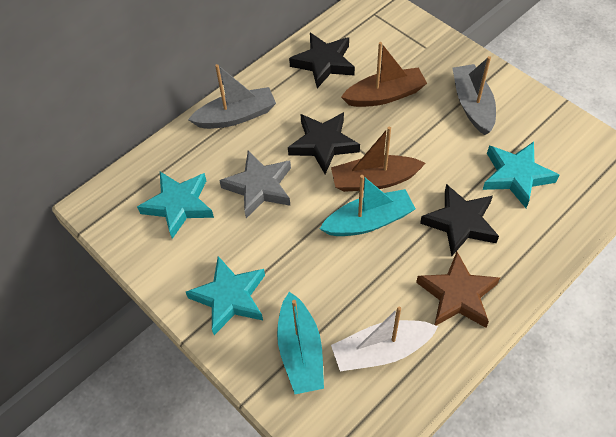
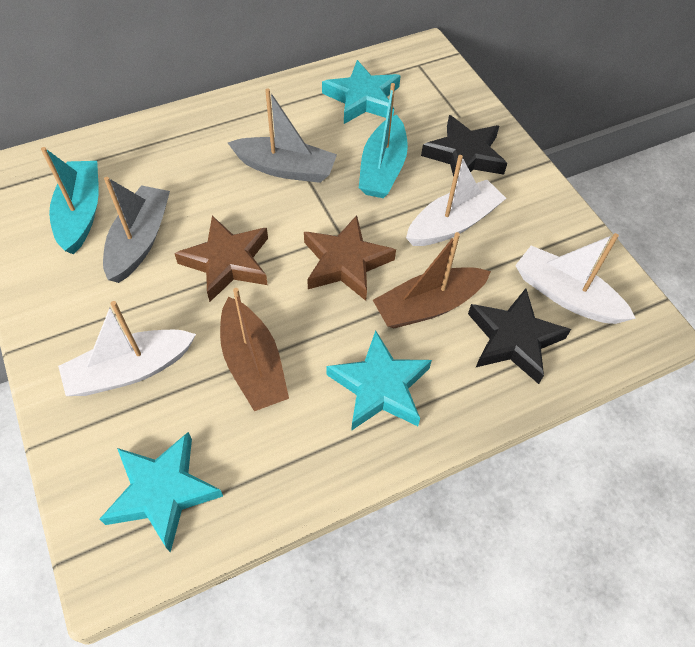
black star: 3 -> 2
brown star: 1 -> 2
grey star: 1 -> 0
white boat: 1 -> 3

